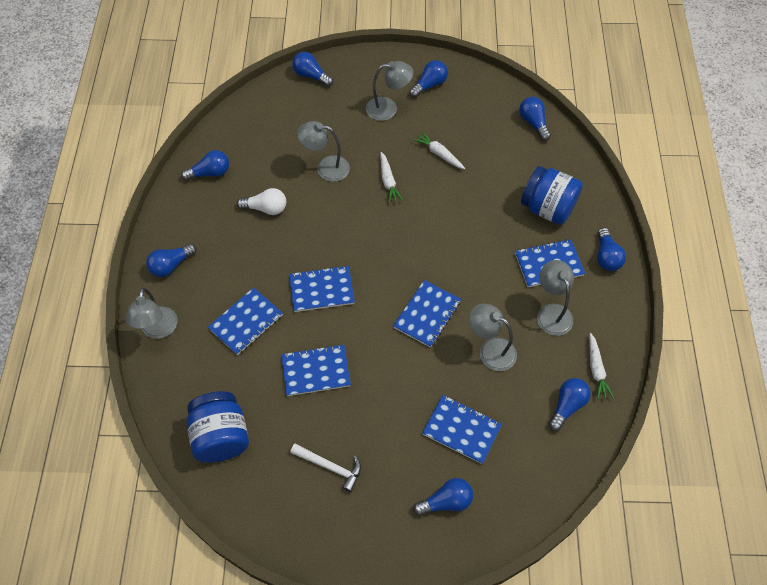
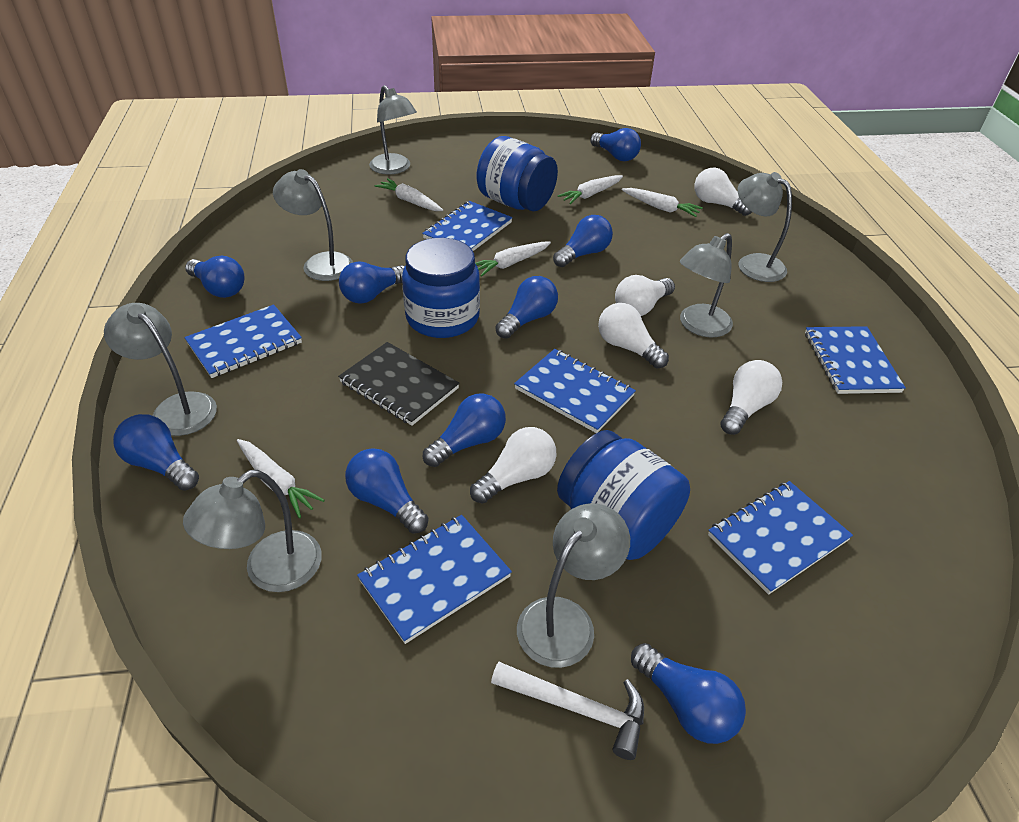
black notebook: 0 -> 1
blue jar: 2 -> 3
blue light bulb: 8 -> 9
grey lamp: 5 -> 7
white carrot: 3 -> 5
white light bulb: 1 -> 5

